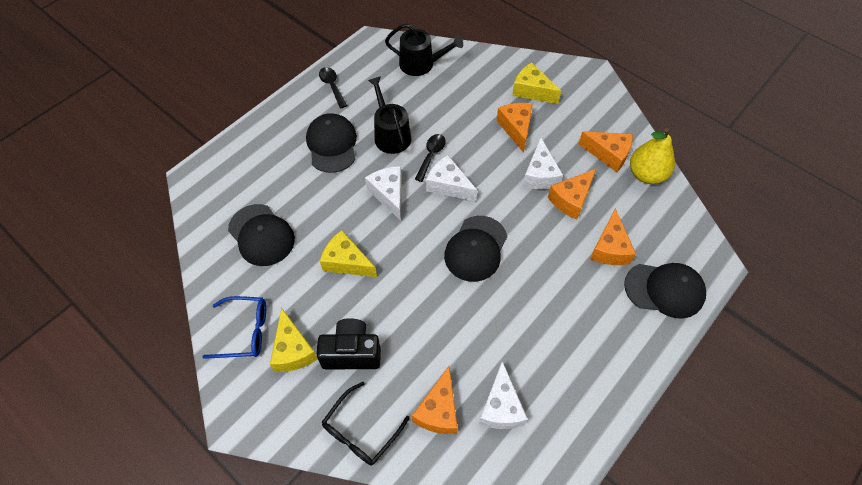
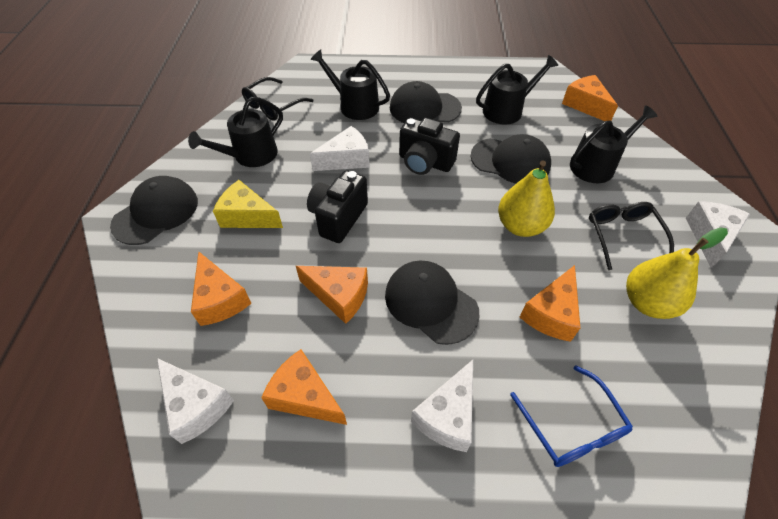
black camera: 1 -> 2
black glasses: 1 -> 2
black spoon: 2 -> 0
black watering can: 2 -> 4
yellow cheese: 3 -> 1
yellow pear: 1 -> 2

